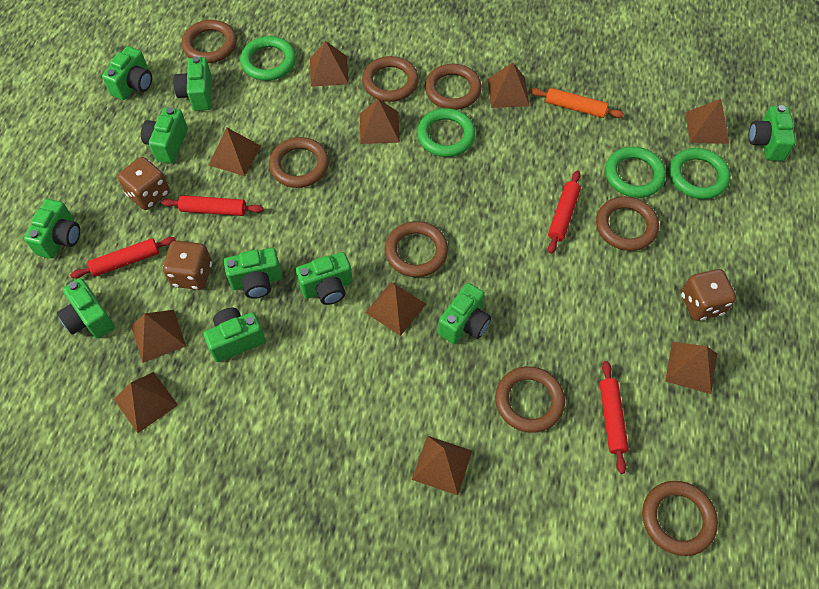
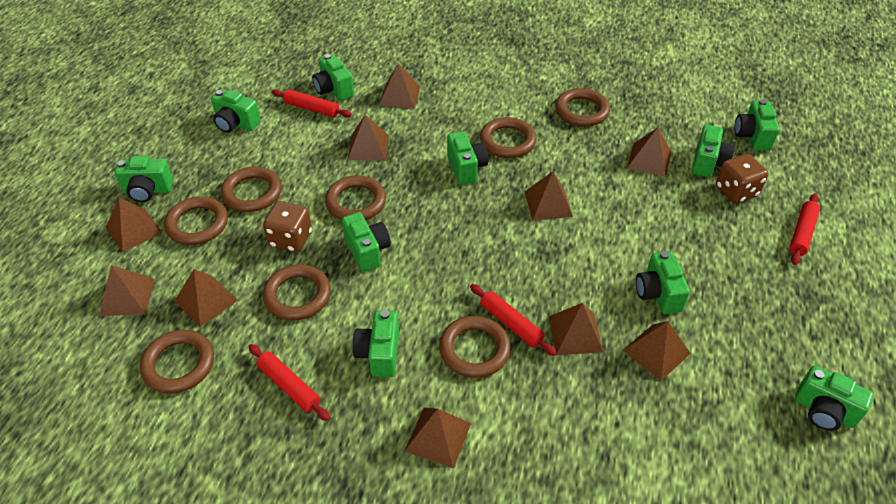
brown dice: 3 -> 2
green ring: 4 -> 0
orange rolling pin: 1 -> 0

